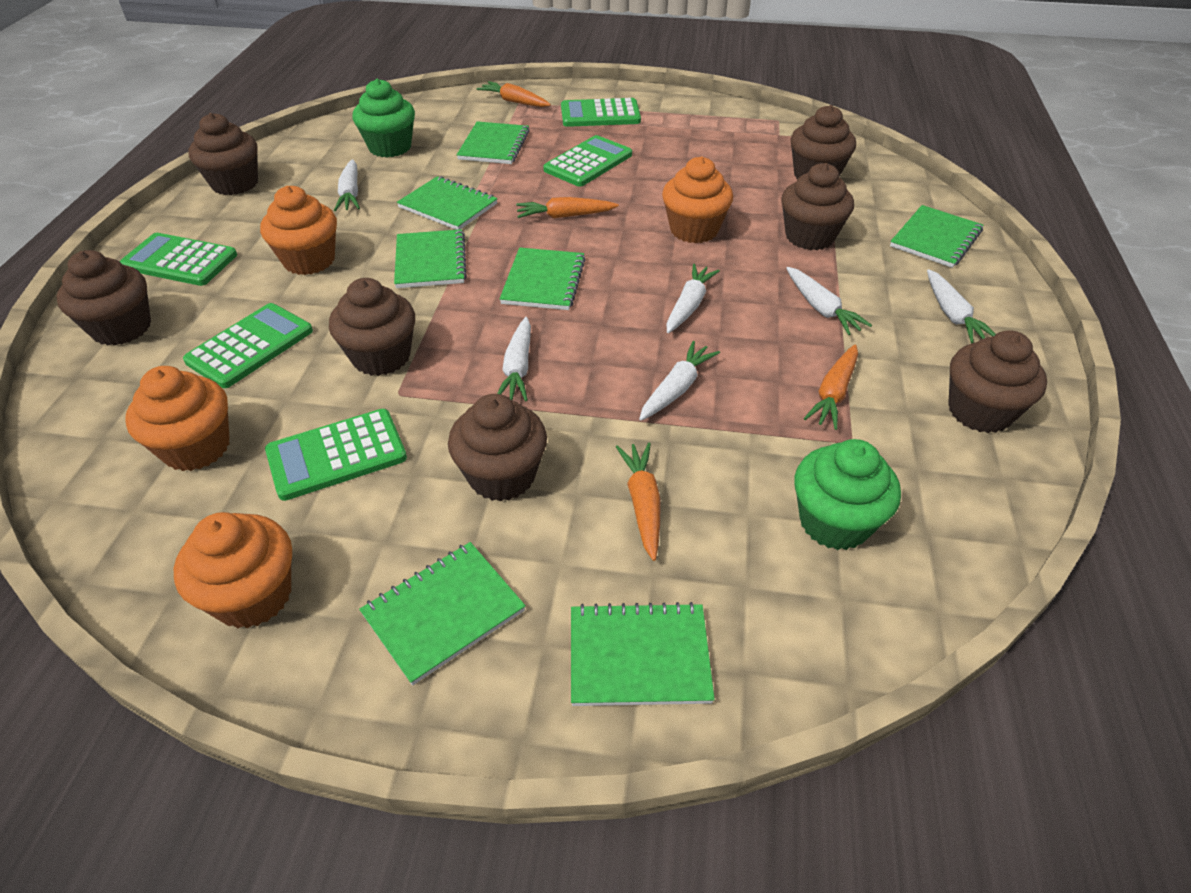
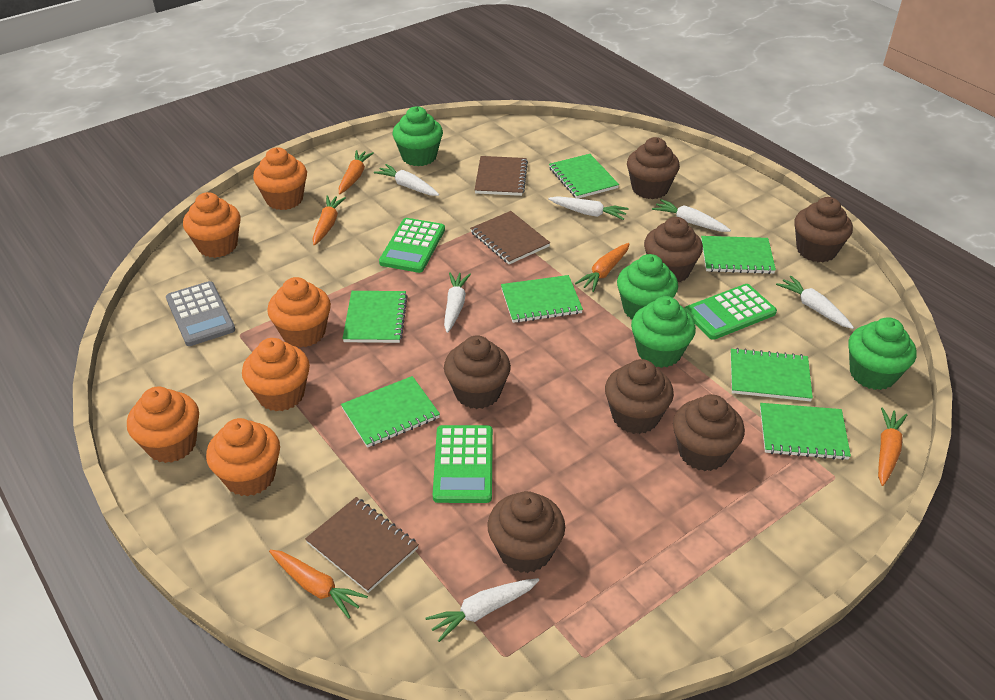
brown notebook: 0 -> 3
green calculator: 5 -> 3
green cupcake: 2 -> 4
grey calculator: 0 -> 1
orange carrot: 4 -> 5
orange cupcake: 4 -> 6

